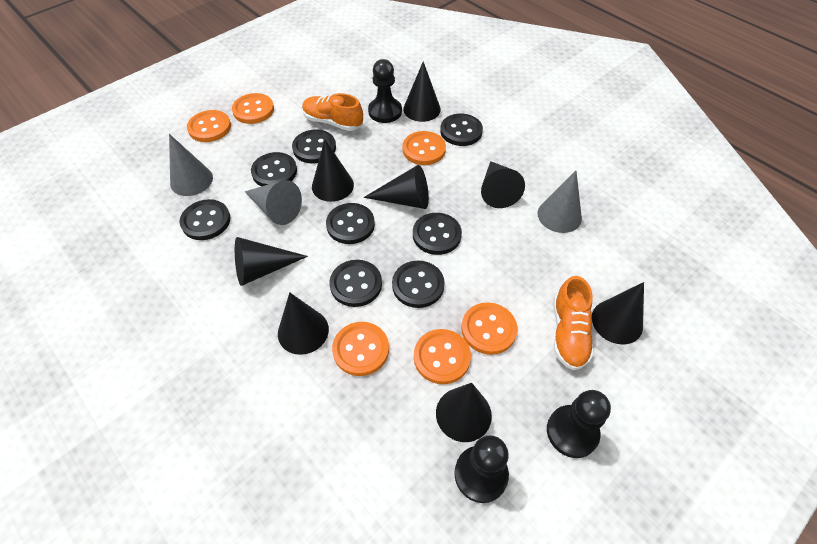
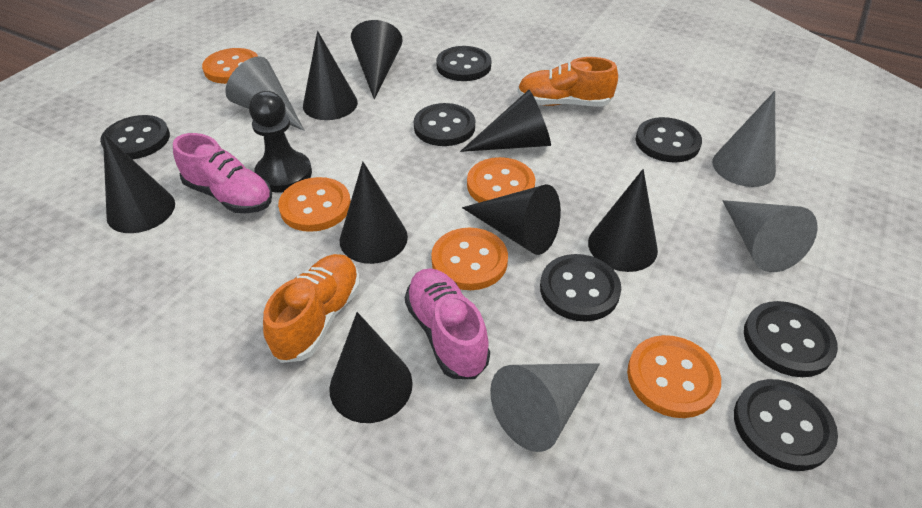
black button: 8 -> 7
black pawn: 3 -> 1
grey cone: 3 -> 4
orange button: 6 -> 5
pink shoe: 0 -> 2

